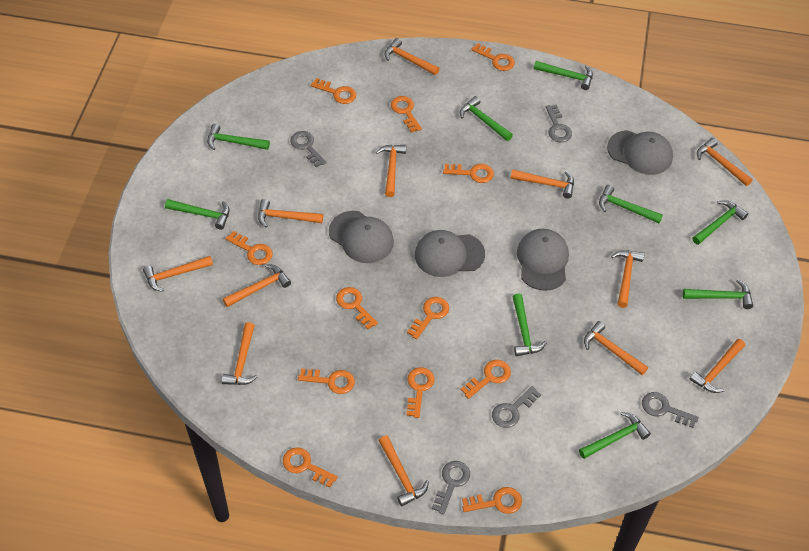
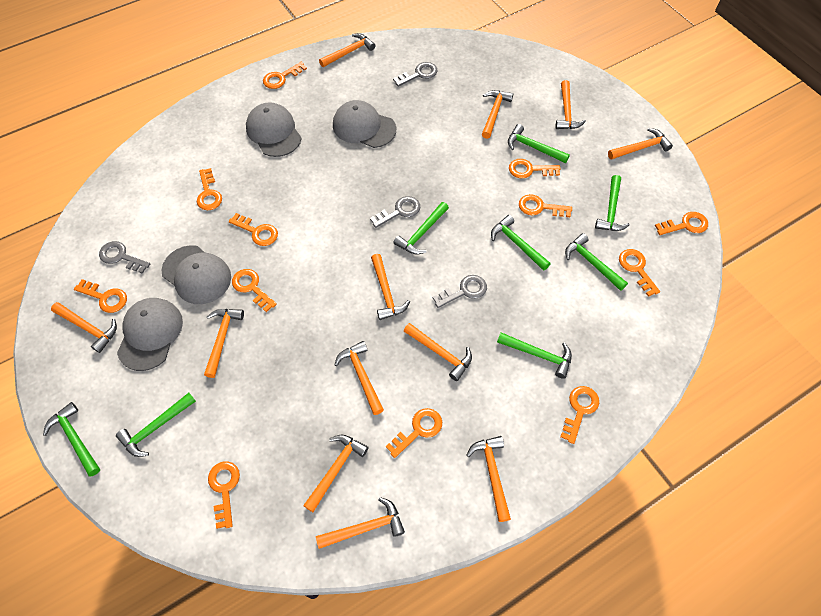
green hammer: 9 -> 8
grey key: 5 -> 4

